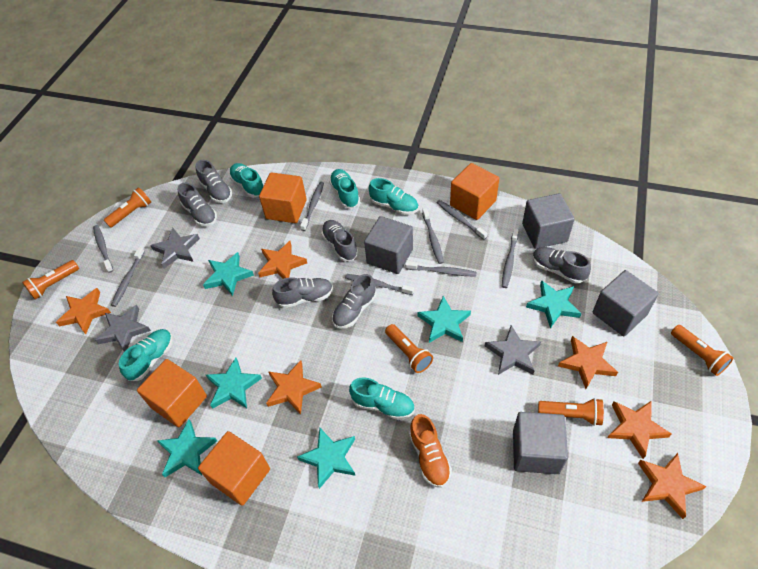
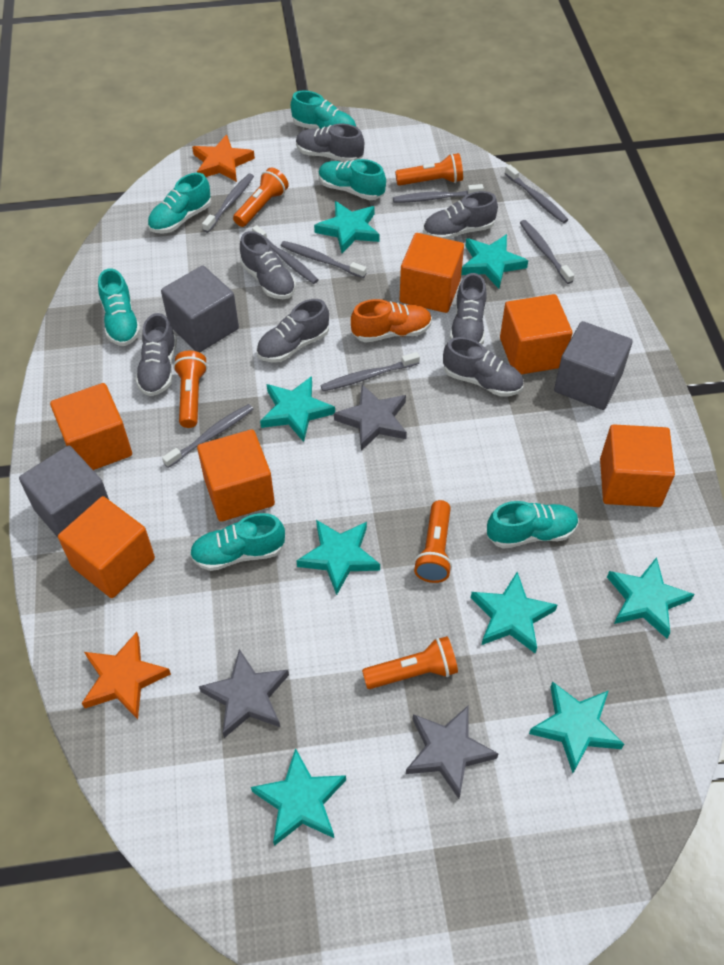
grey cube: 4 -> 3
grey shoe: 6 -> 7
orange cube: 4 -> 6
orange star: 6 -> 2
turquoise shoe: 5 -> 6
turquoise star: 6 -> 8

